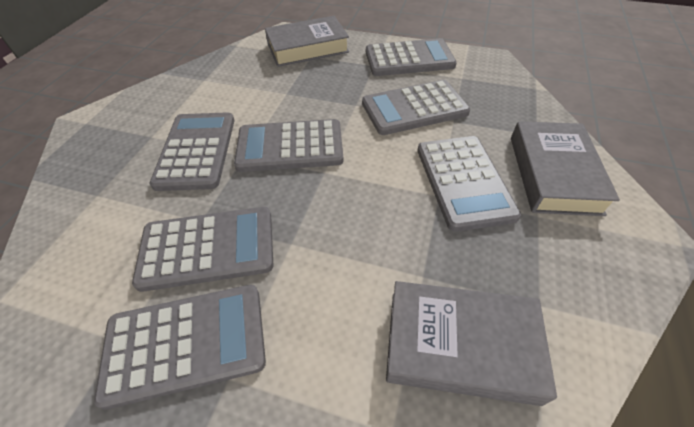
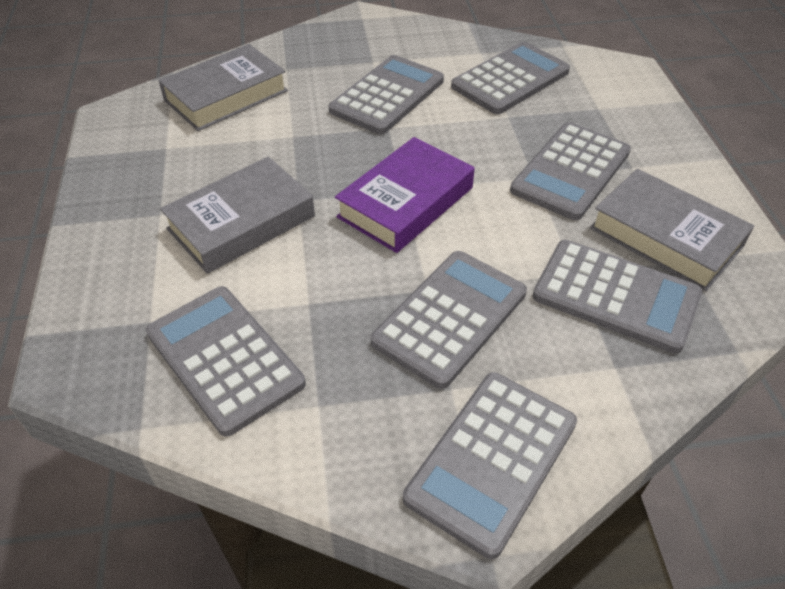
purple book: 0 -> 1

